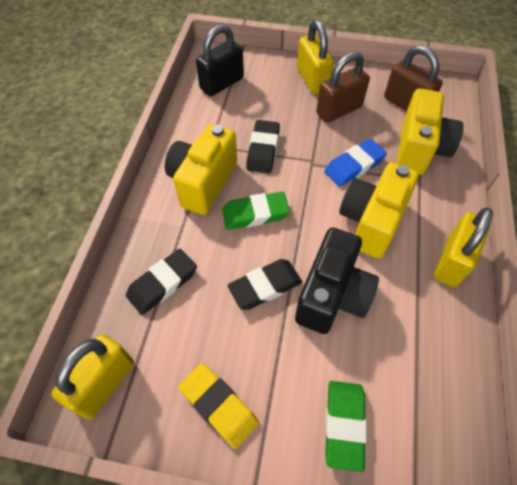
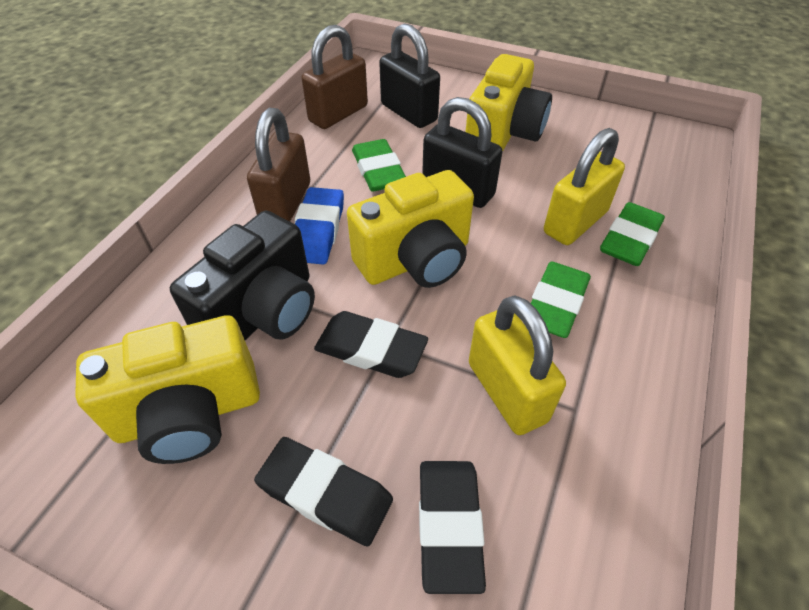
black padlock: 1 -> 2
green eraser: 2 -> 3
yellow eraser: 1 -> 0
yellow padlock: 3 -> 2

